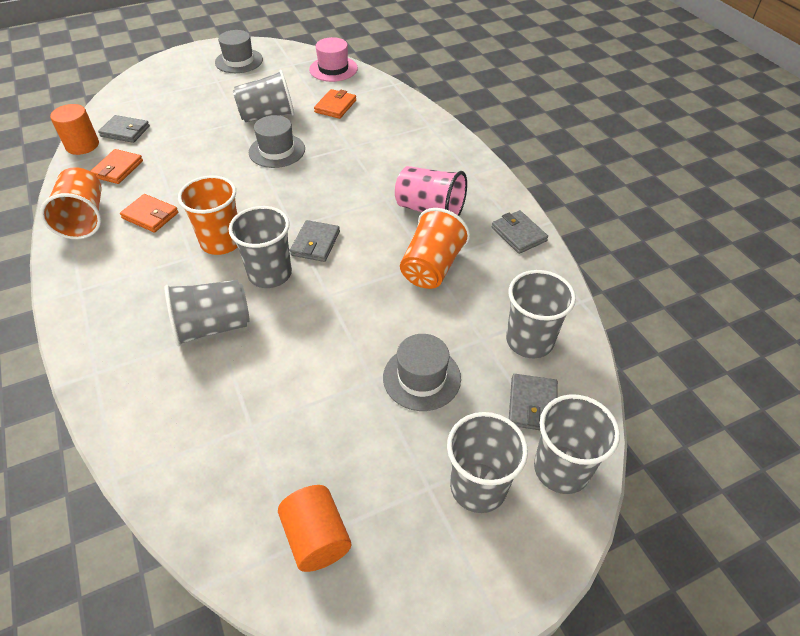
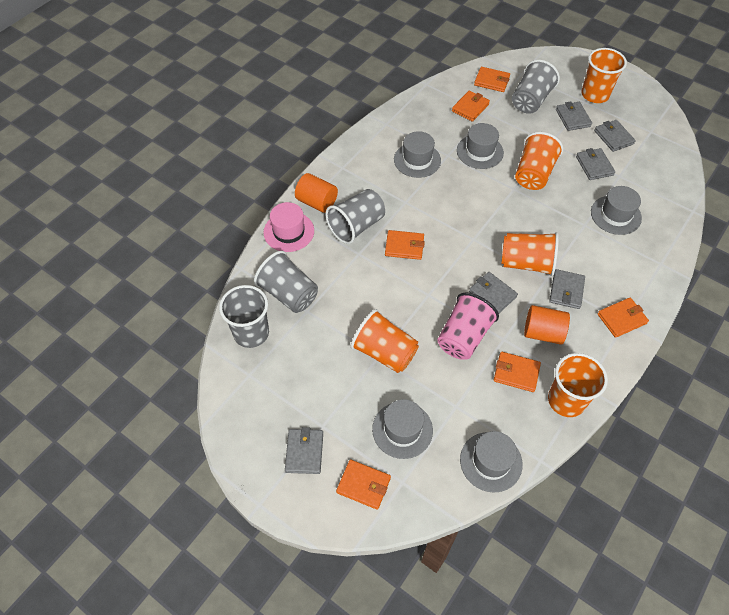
grey cup: 6 -> 4
grey hat: 3 -> 5
grey wallet: 4 -> 6
orange cup: 3 -> 5
orange wallet: 3 -> 6

